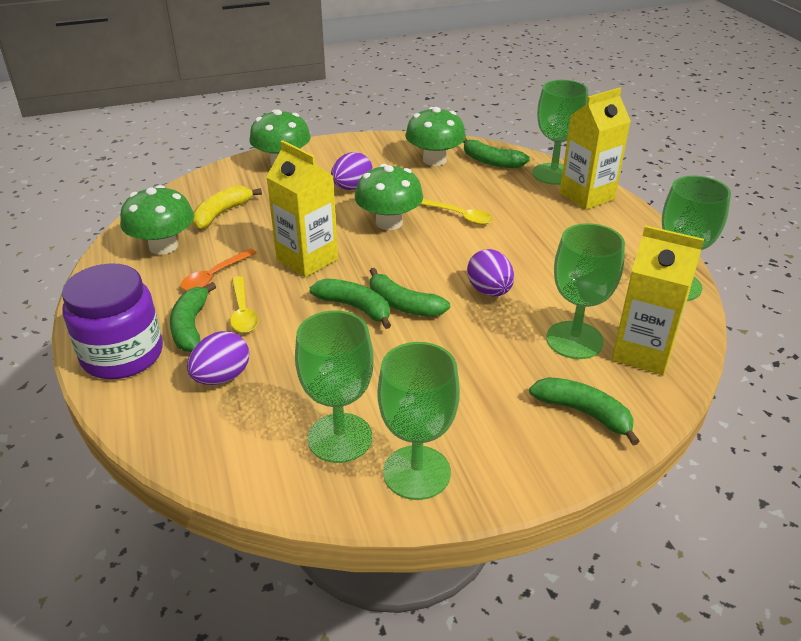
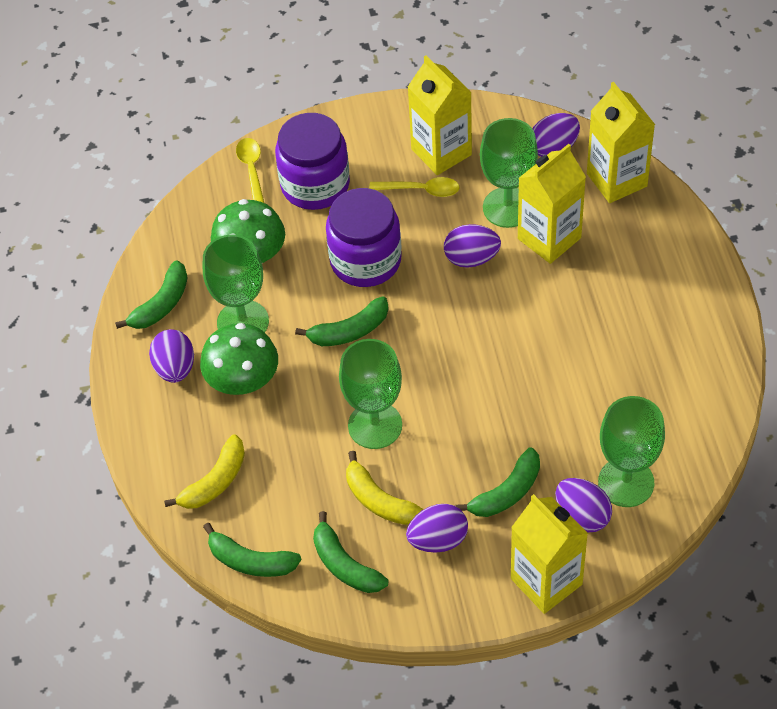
green goblet: 5 -> 4
green mushroom: 4 -> 2
orange spoon: 1 -> 0
purple egg: 3 -> 5
purple jar: 1 -> 2
yellow banana: 1 -> 2
yellow carton: 3 -> 4

